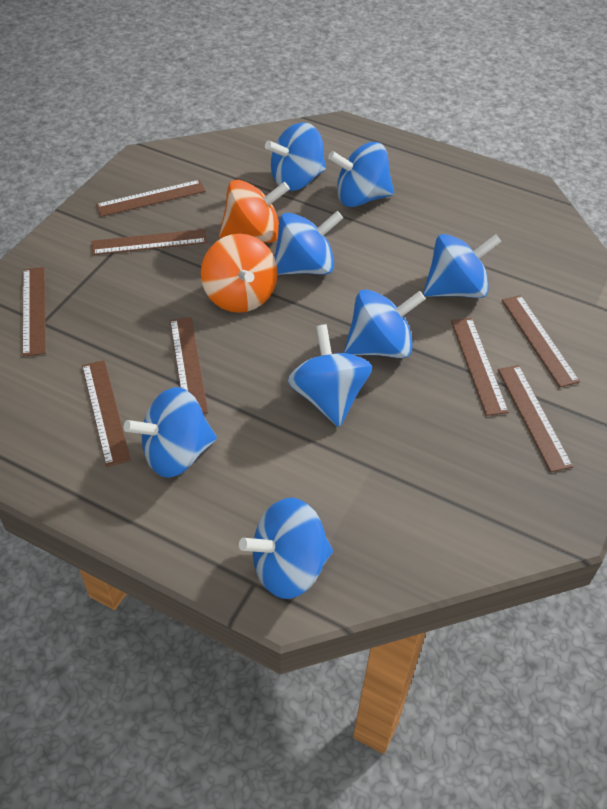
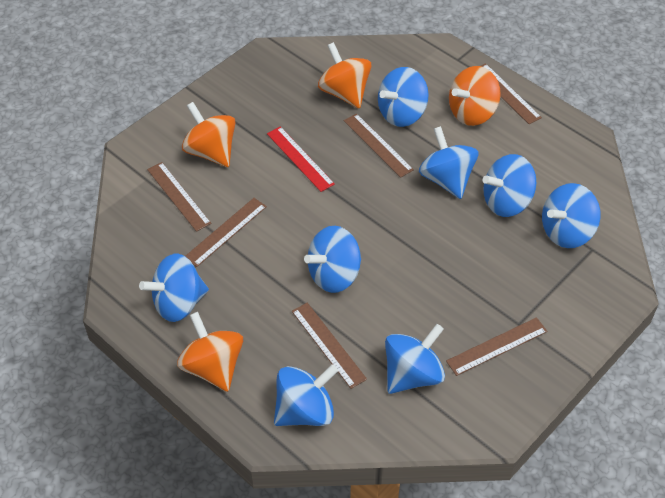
brown ruler: 8 -> 6
orange spinning top: 2 -> 4
red ruler: 0 -> 1

